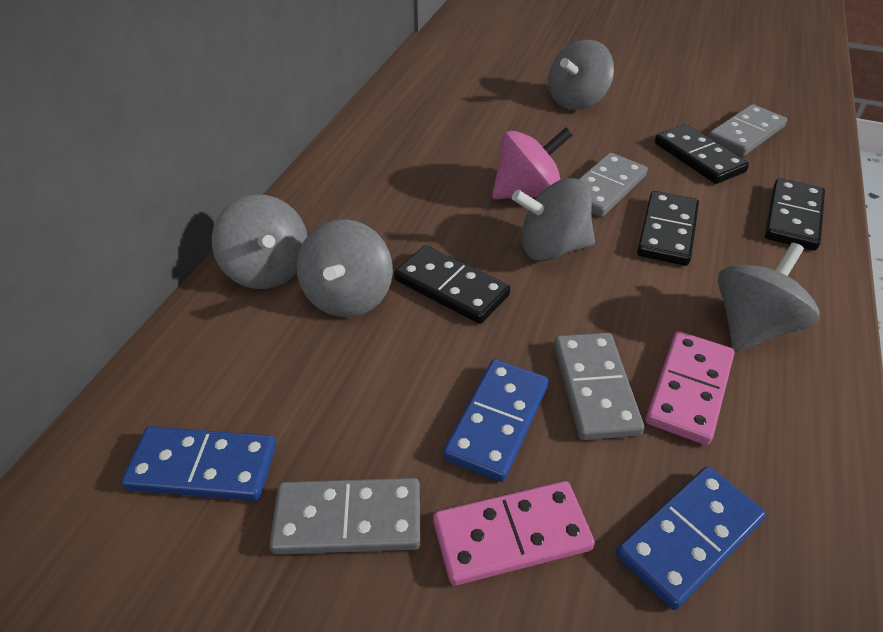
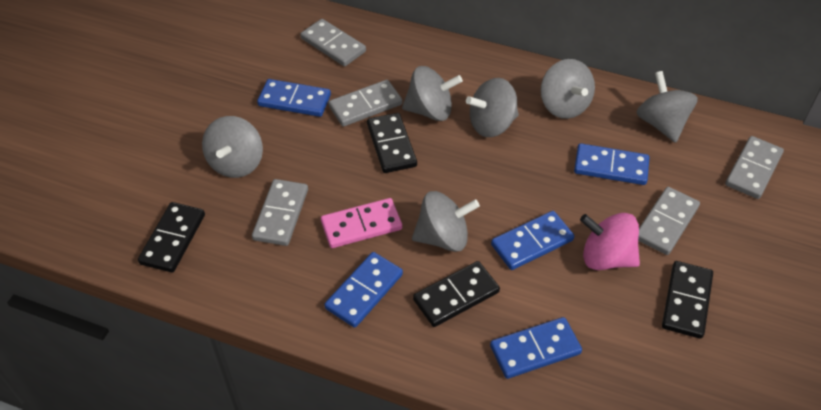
blue domino: 3 -> 5
grey domino: 4 -> 5
grey spinning top: 5 -> 6
pink domino: 2 -> 1

